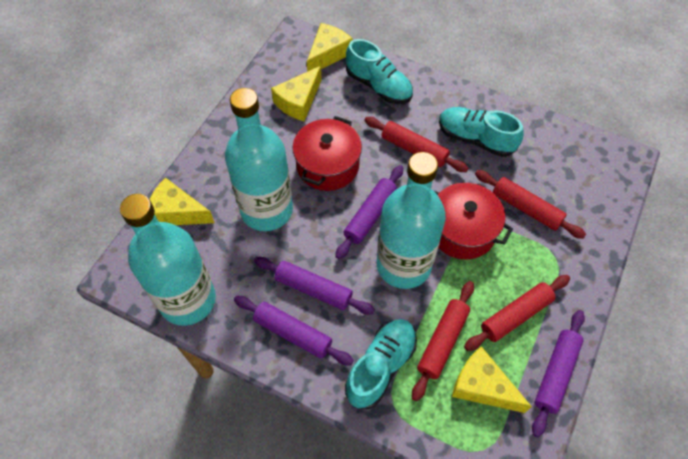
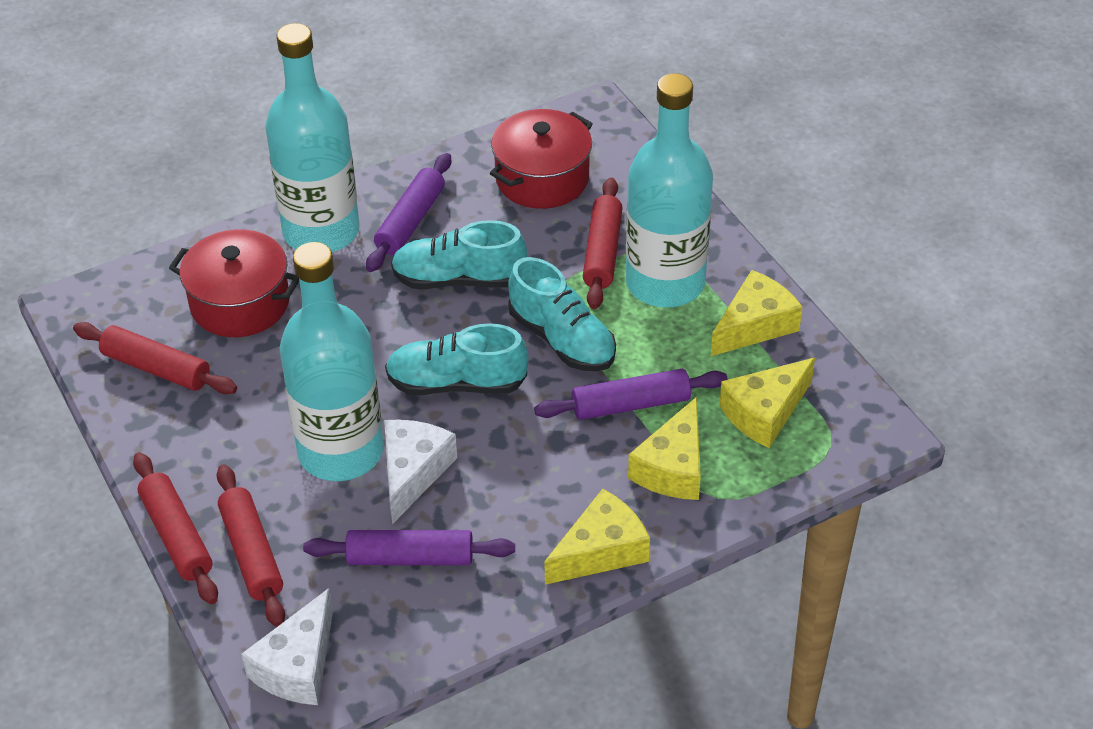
purple rolling pin: 4 -> 3
white cheese: 0 -> 2

